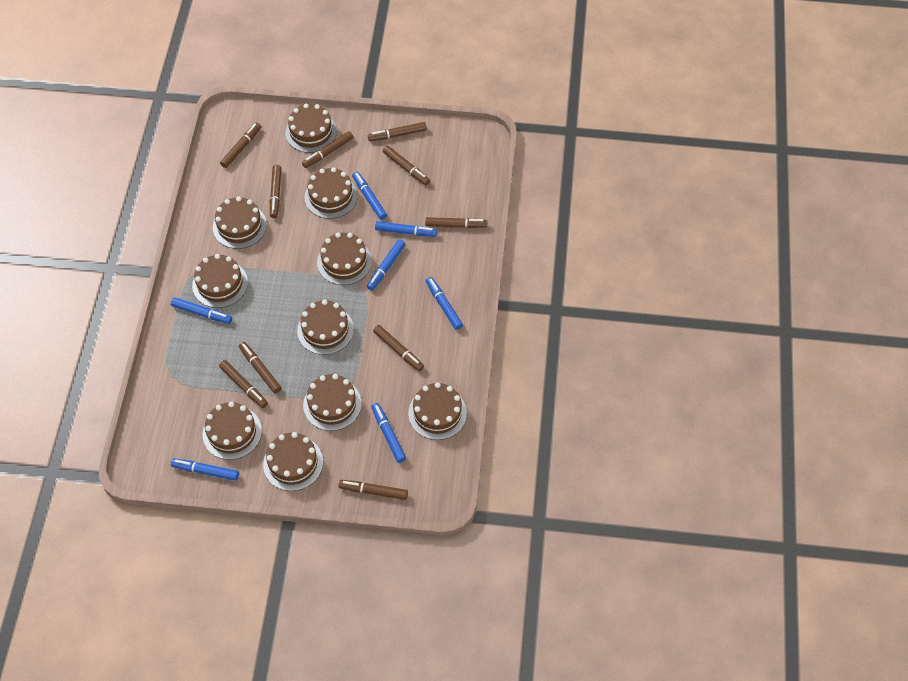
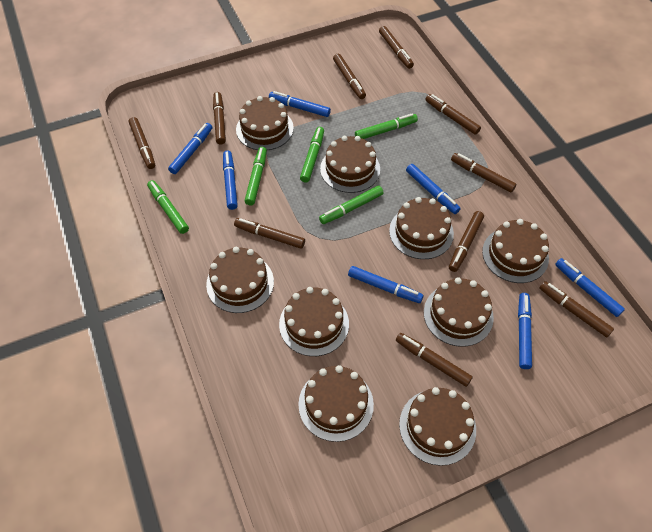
brown cake: 10 -> 9
green marker: 0 -> 5

